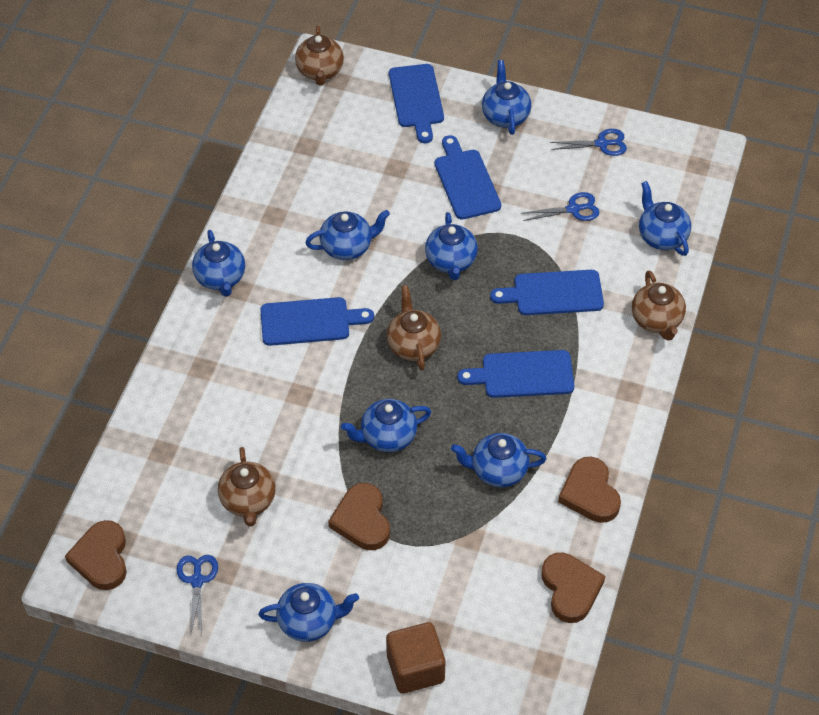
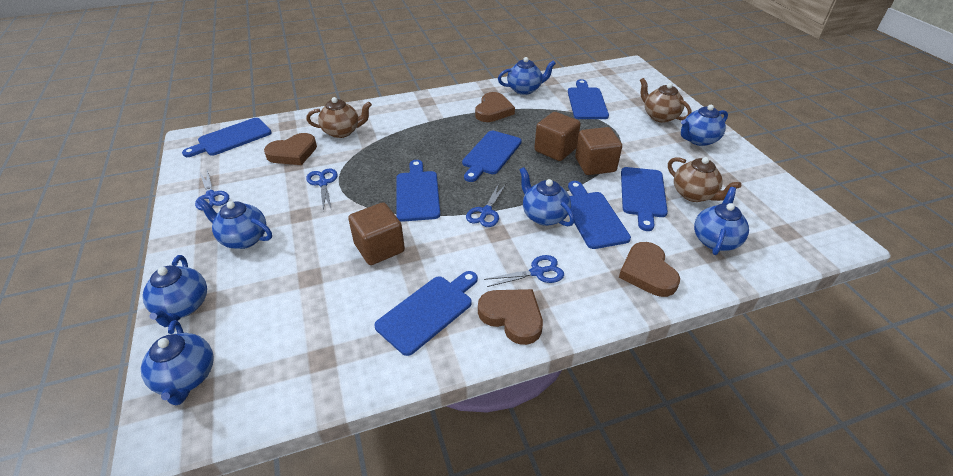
blue cutting board: 5 -> 7
blue scissors: 3 -> 4
blue teapot: 8 -> 7
brown cube: 1 -> 3
brown teapot: 4 -> 3

